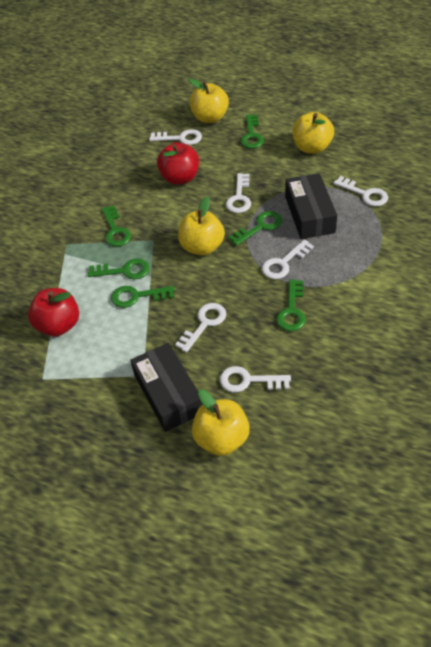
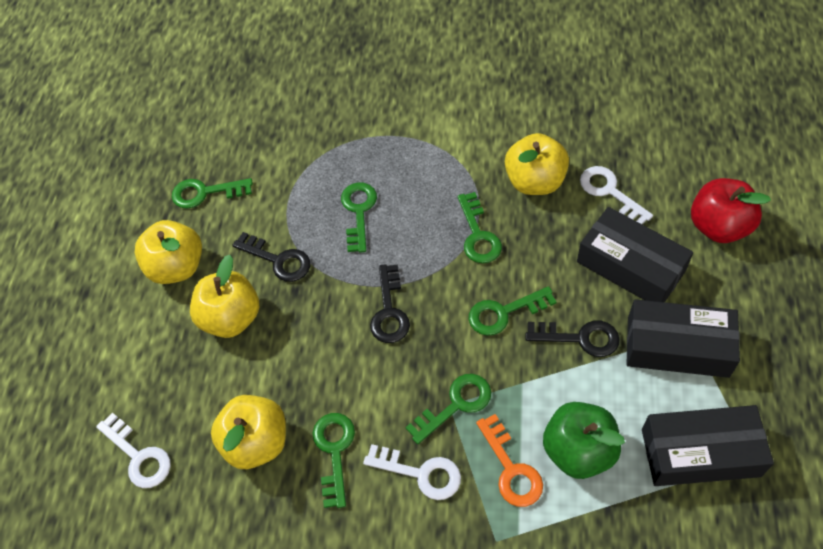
black box: 2 -> 3
black key: 0 -> 3
green apple: 0 -> 1
orange key: 0 -> 1
red apple: 2 -> 1
white key: 6 -> 3

